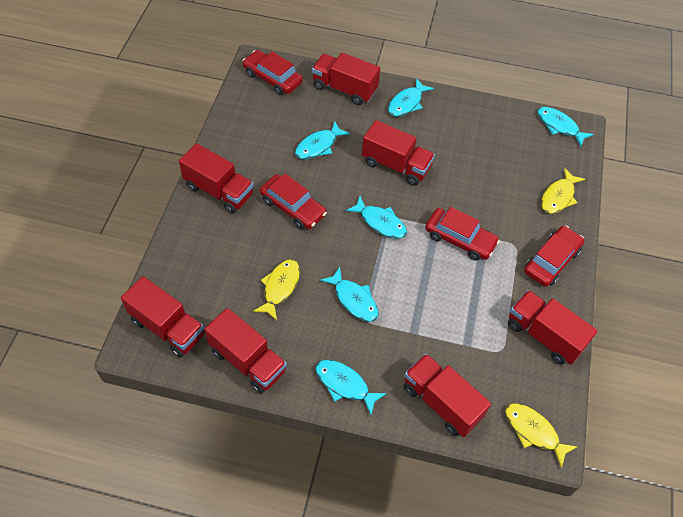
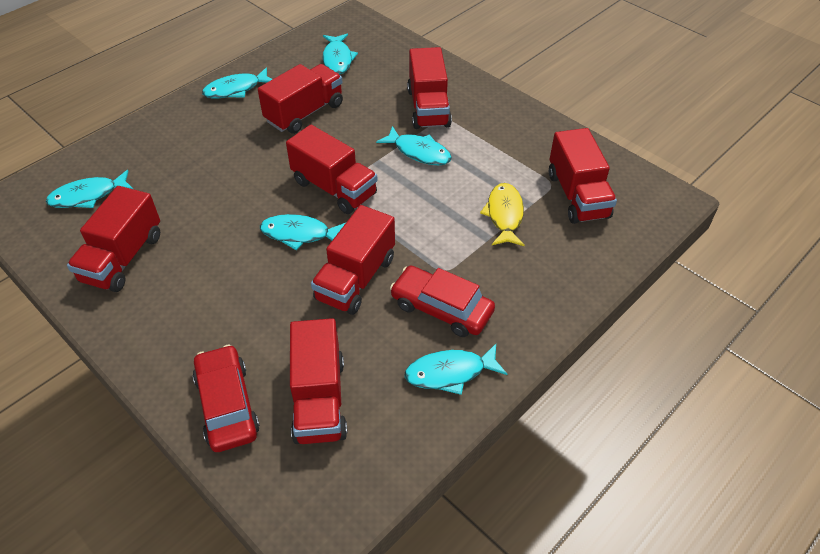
red car: 4 -> 2
yellow fish: 3 -> 1

